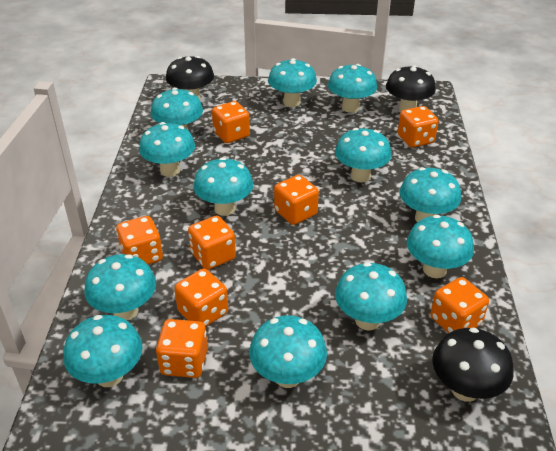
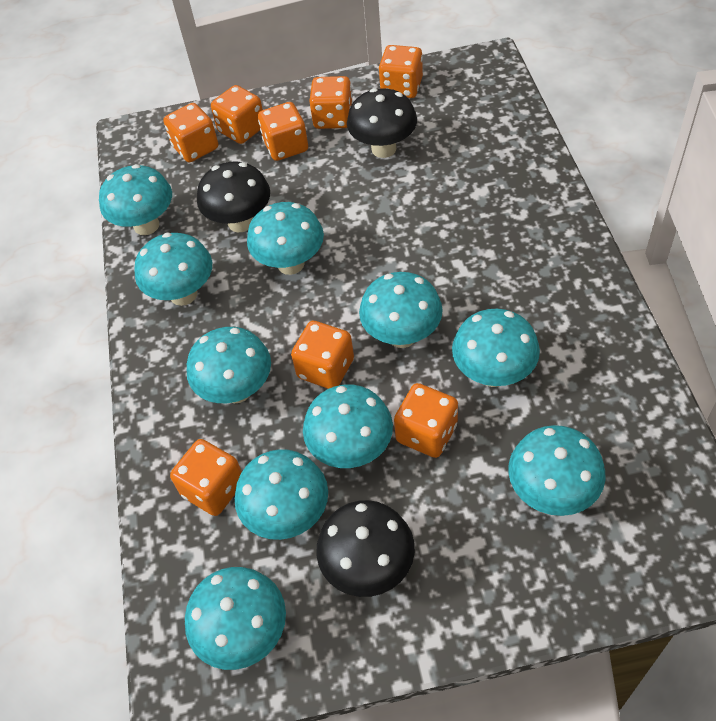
turquoise mushroom: 12 -> 10

